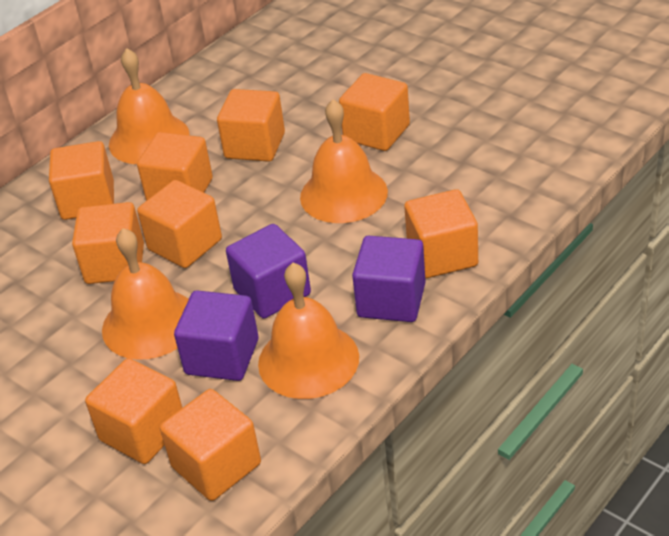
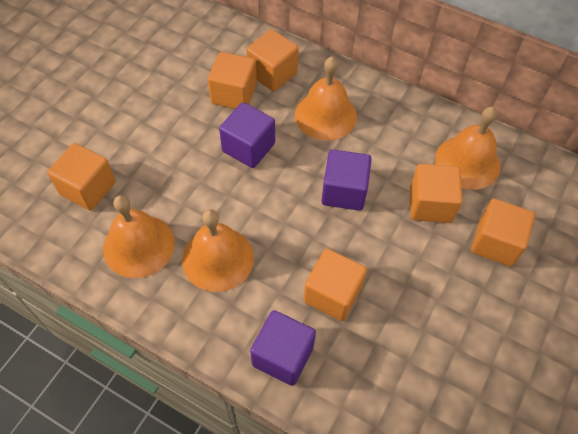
orange cube: 9 -> 6

